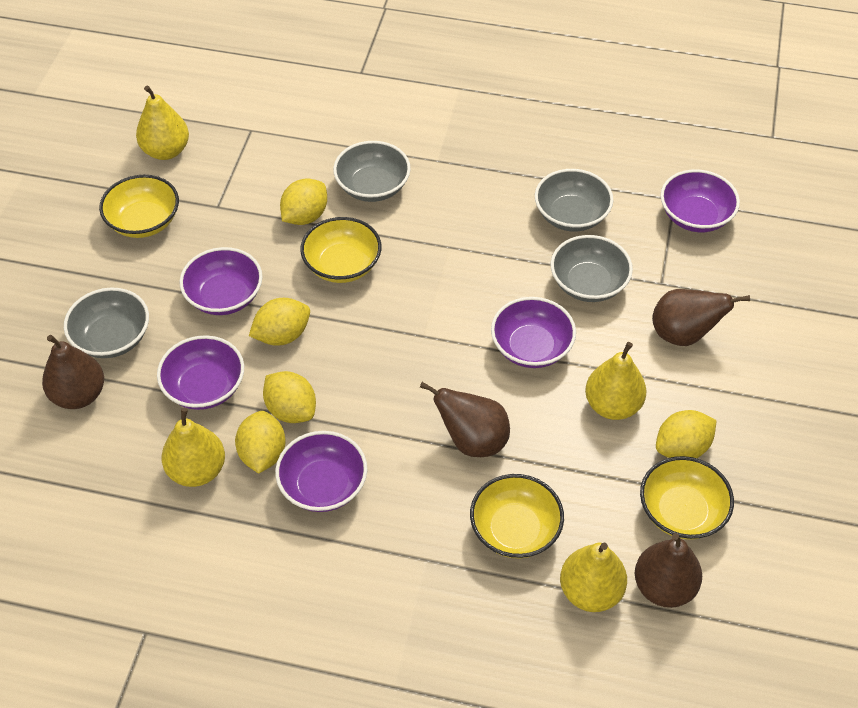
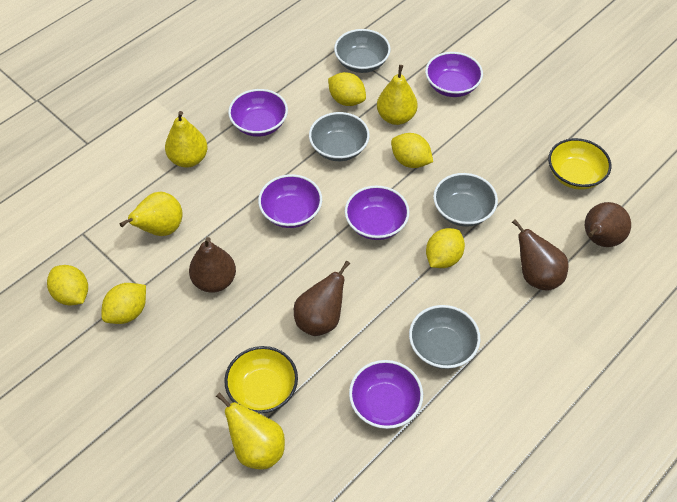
yellow bowl: 4 -> 2

